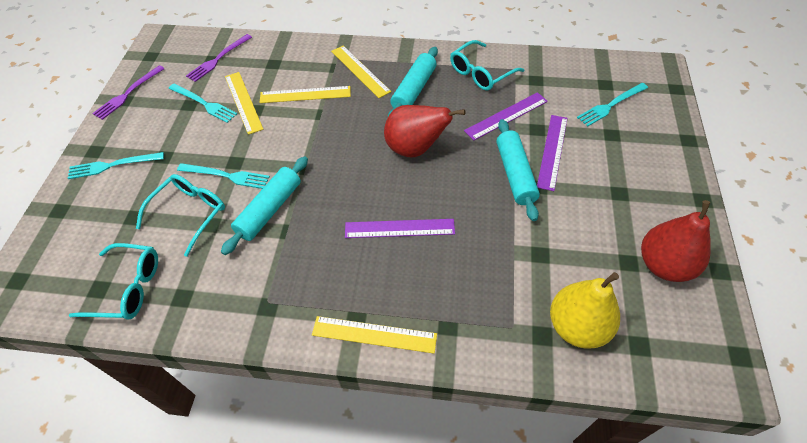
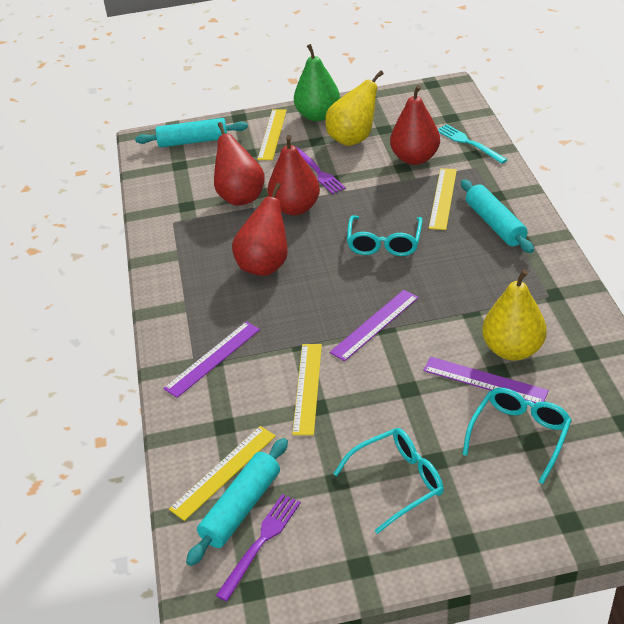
green pear: 0 -> 1
red pear: 2 -> 4
turquoise fork: 4 -> 1
yellow pear: 1 -> 2

